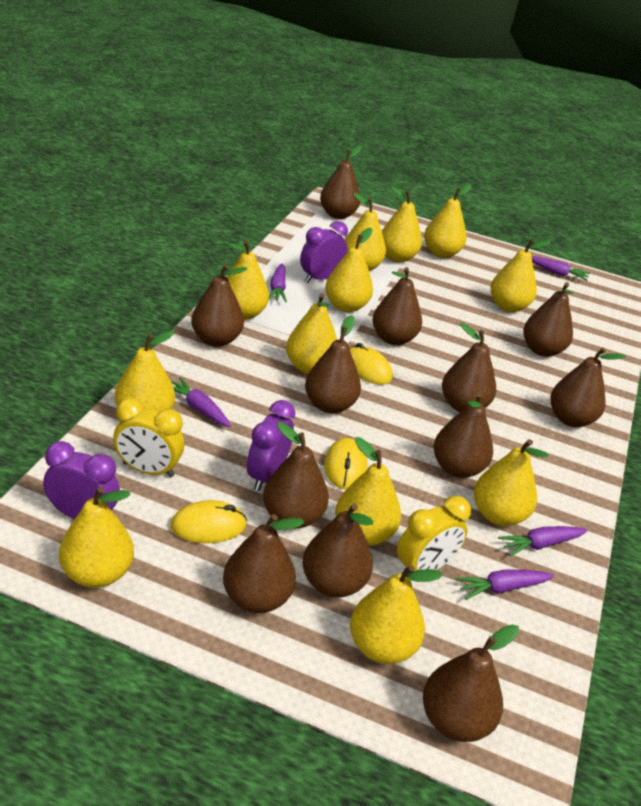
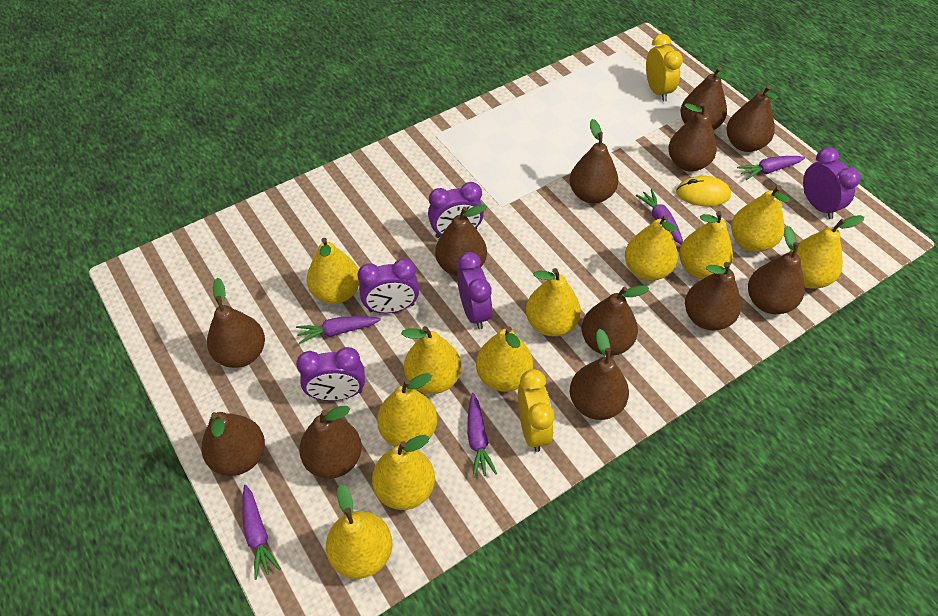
purple clock: 3 -> 5
yellow mouse: 3 -> 1
yellow pear: 12 -> 11

